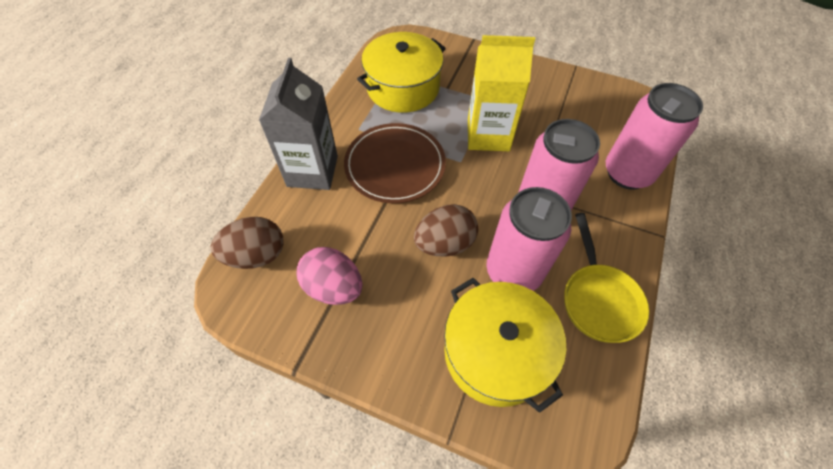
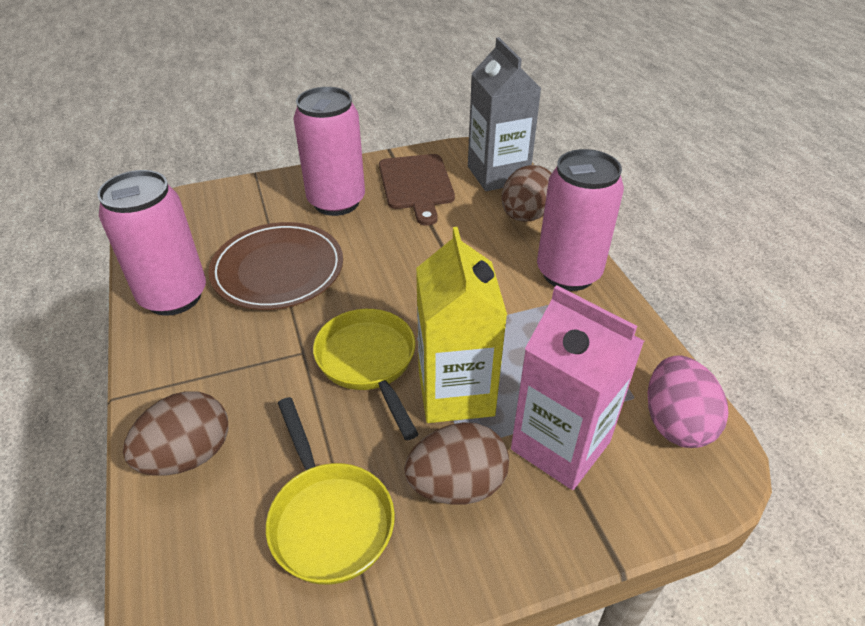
brown cutting board: 0 -> 1
brown egg: 2 -> 3
pink carton: 0 -> 1
yellow pan: 1 -> 2
yellow pot: 2 -> 0

